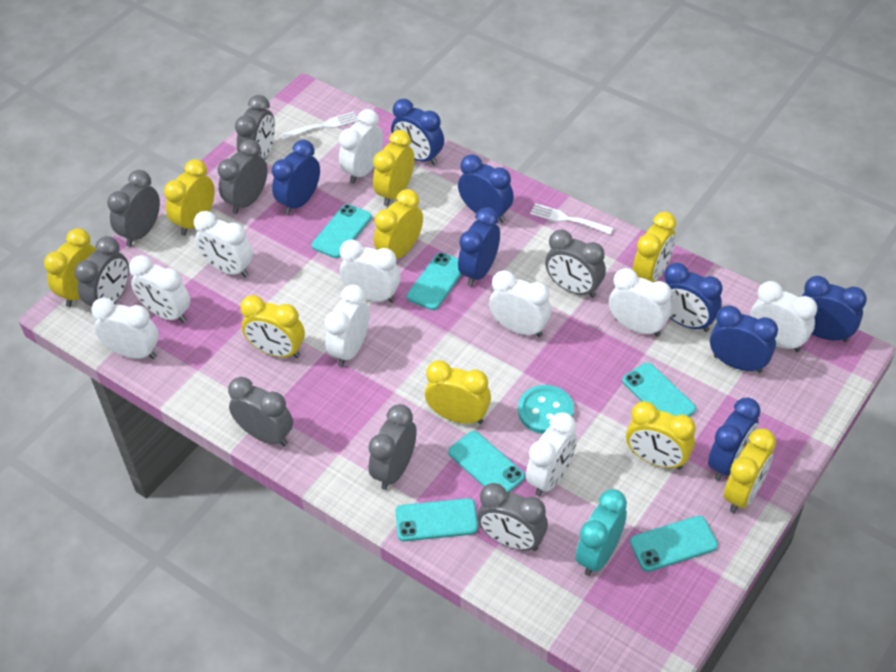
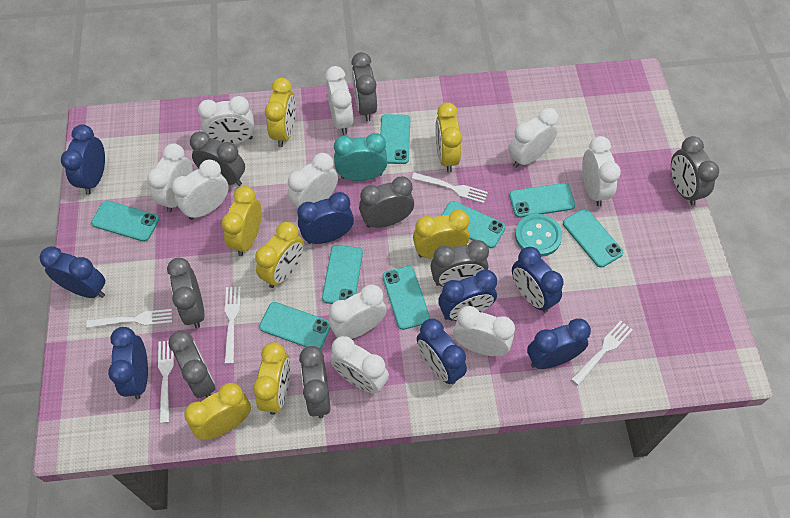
turquoise phone: 6 -> 8
white fork: 2 -> 5
yellow clock: 9 -> 7

